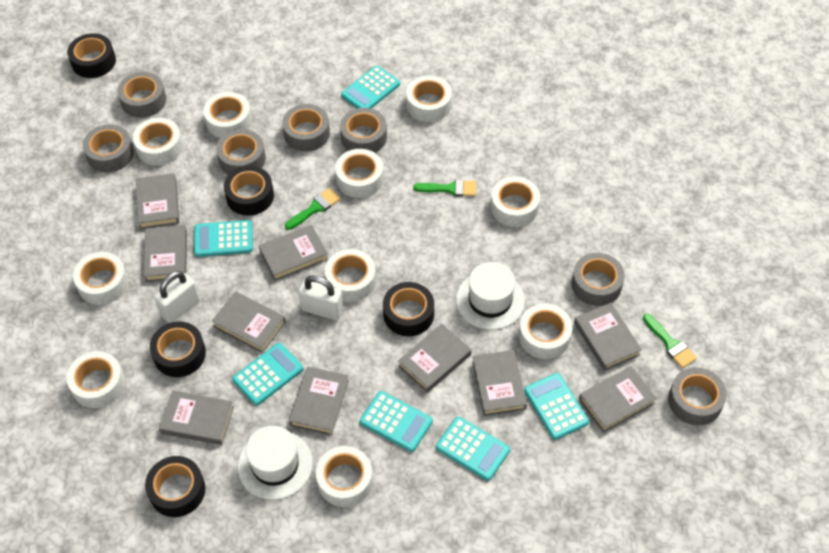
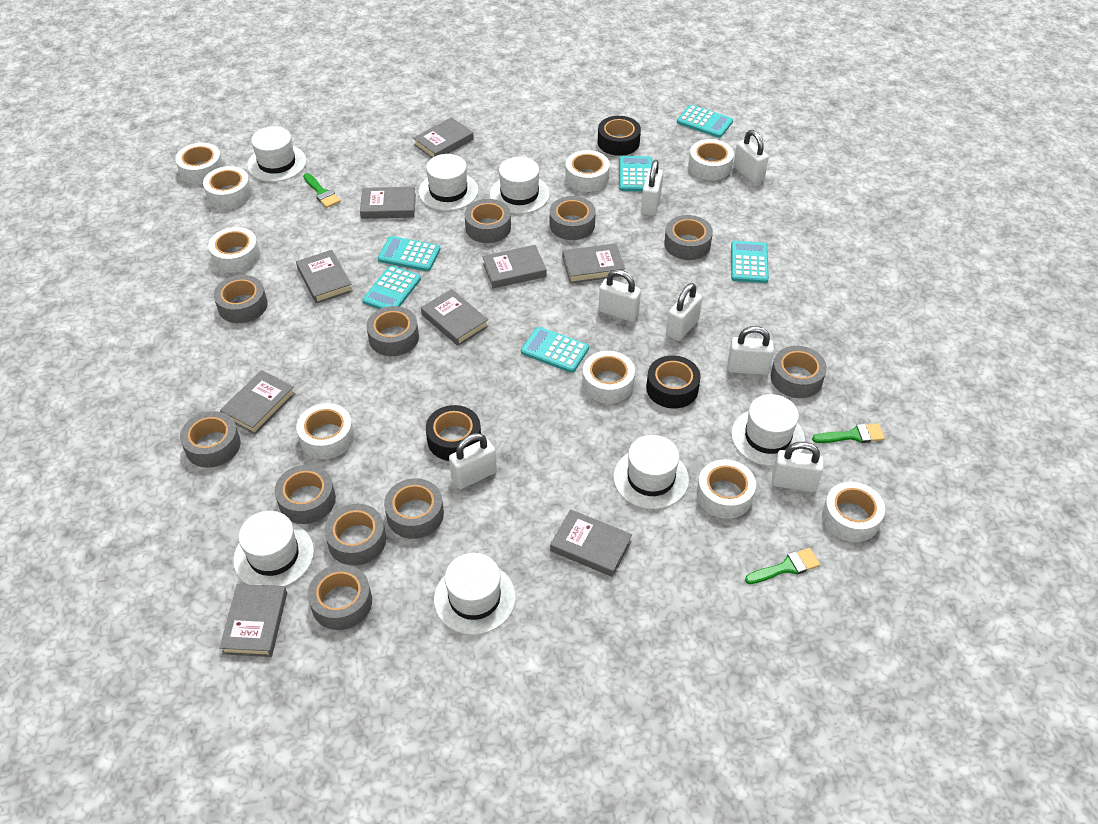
black tape: 5 -> 3
grey book: 10 -> 9
grey tape: 7 -> 11
white hat: 2 -> 7
white padlock: 2 -> 7
white tape: 10 -> 9

